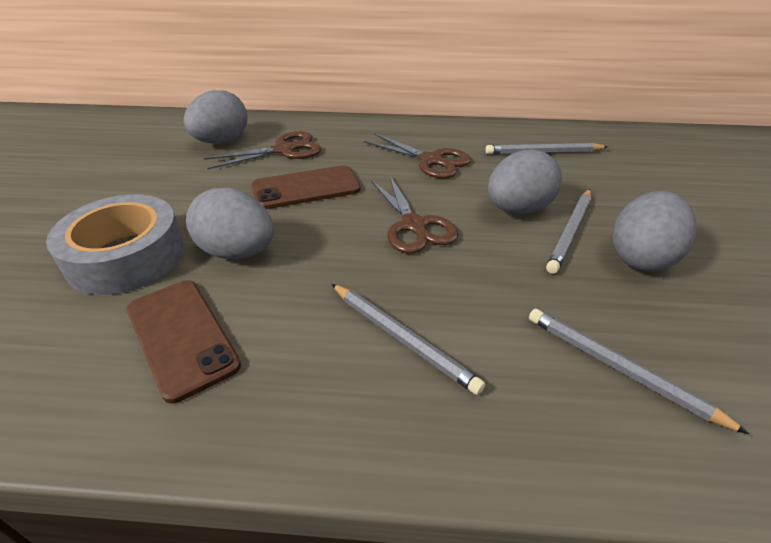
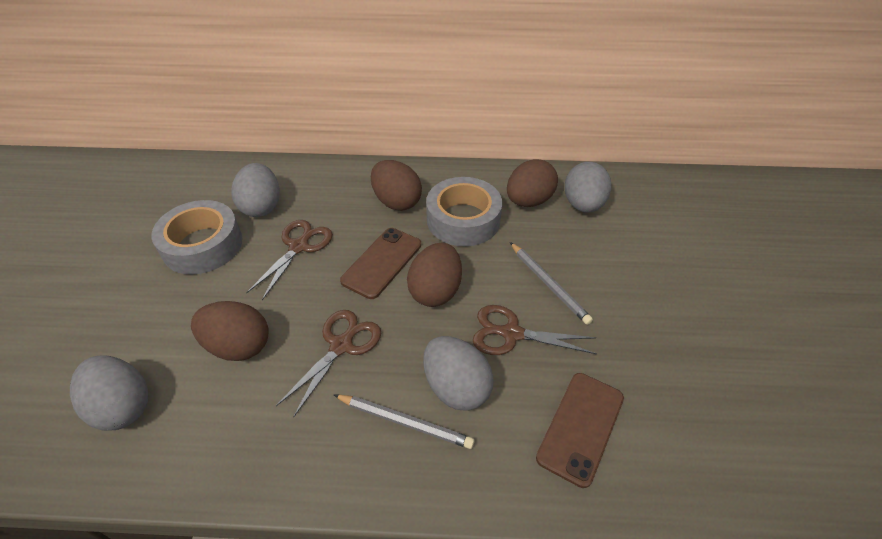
brown egg: 0 -> 4
grey pencil: 4 -> 2
grey tape: 1 -> 2

